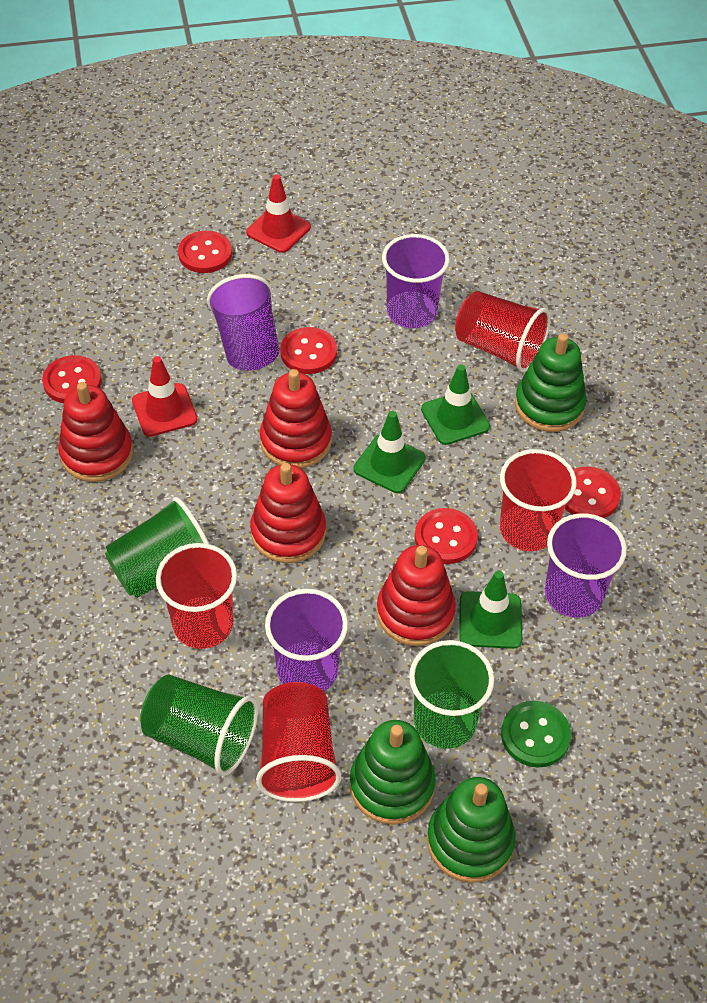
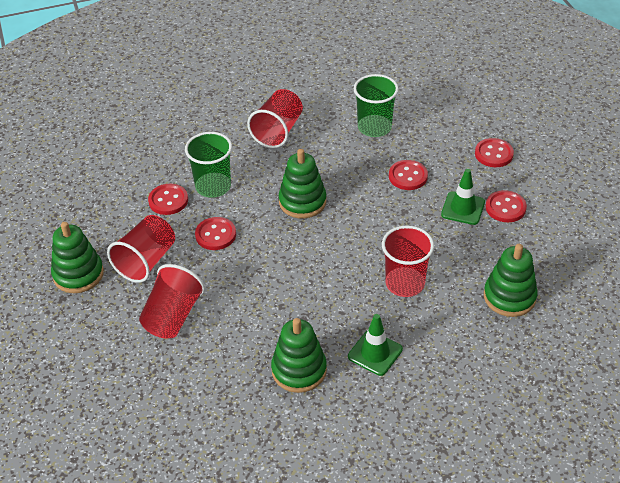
green button: 1 -> 0
green cup: 3 -> 2
green stacking toy: 3 -> 4
green traffic cone: 3 -> 2
purple cup: 4 -> 0
red stacking toy: 4 -> 0
red traffic cone: 2 -> 0

